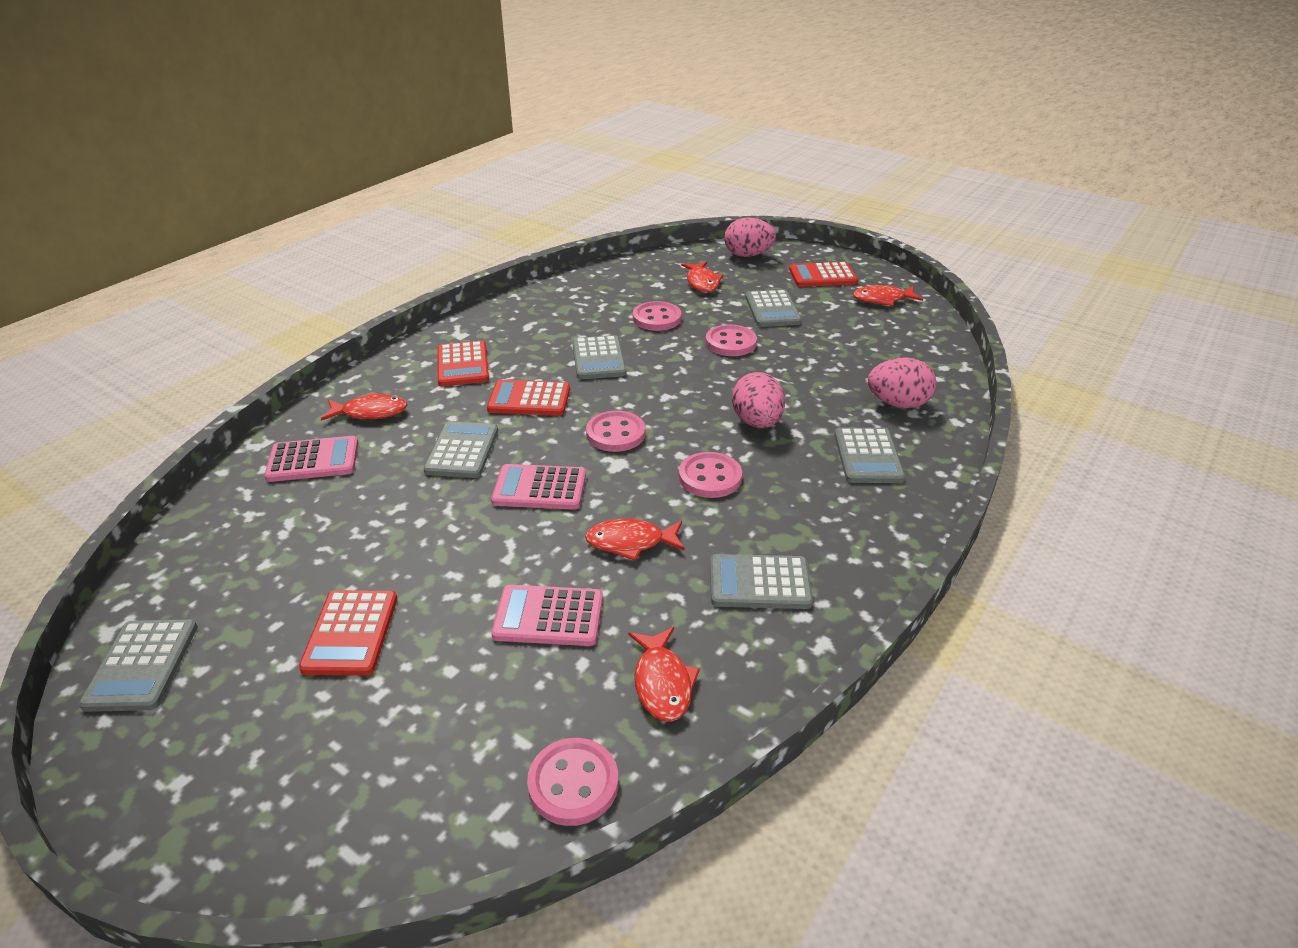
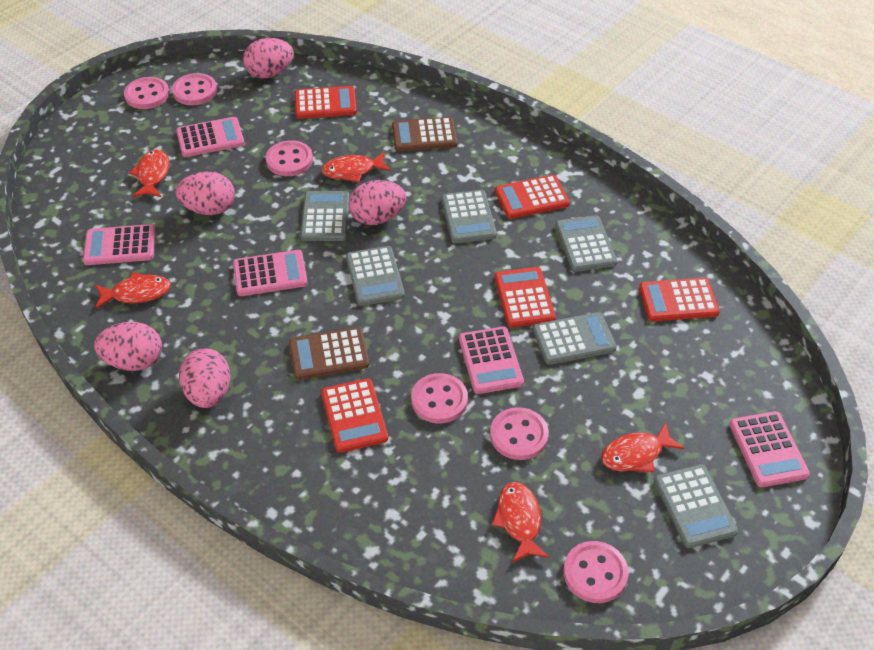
brown calculator: 0 -> 2
pink button: 5 -> 6
pink calculator: 3 -> 5
pink egg: 3 -> 5
red calculator: 4 -> 5

